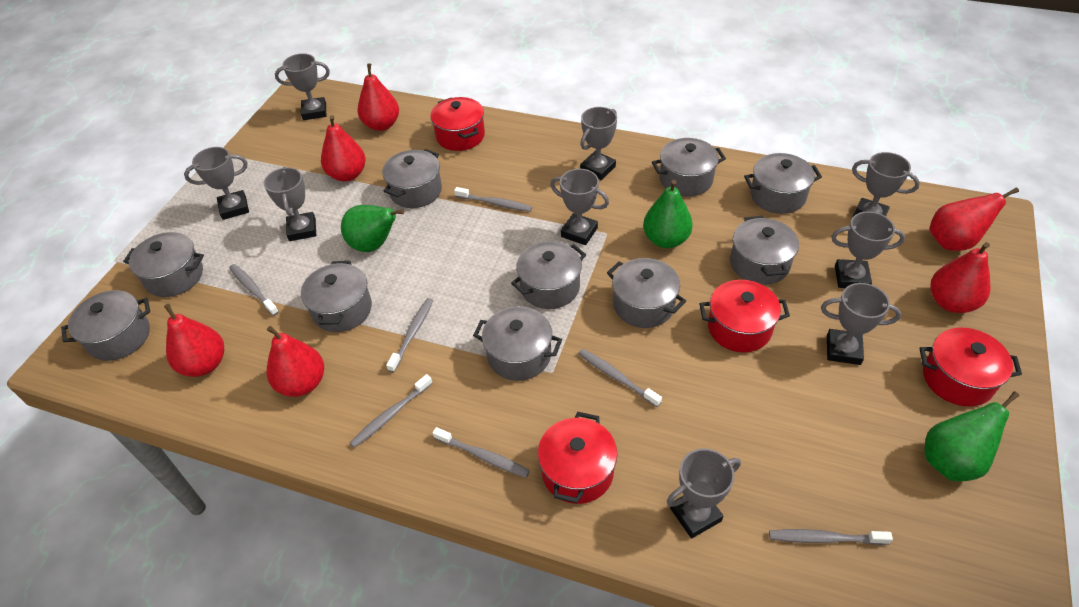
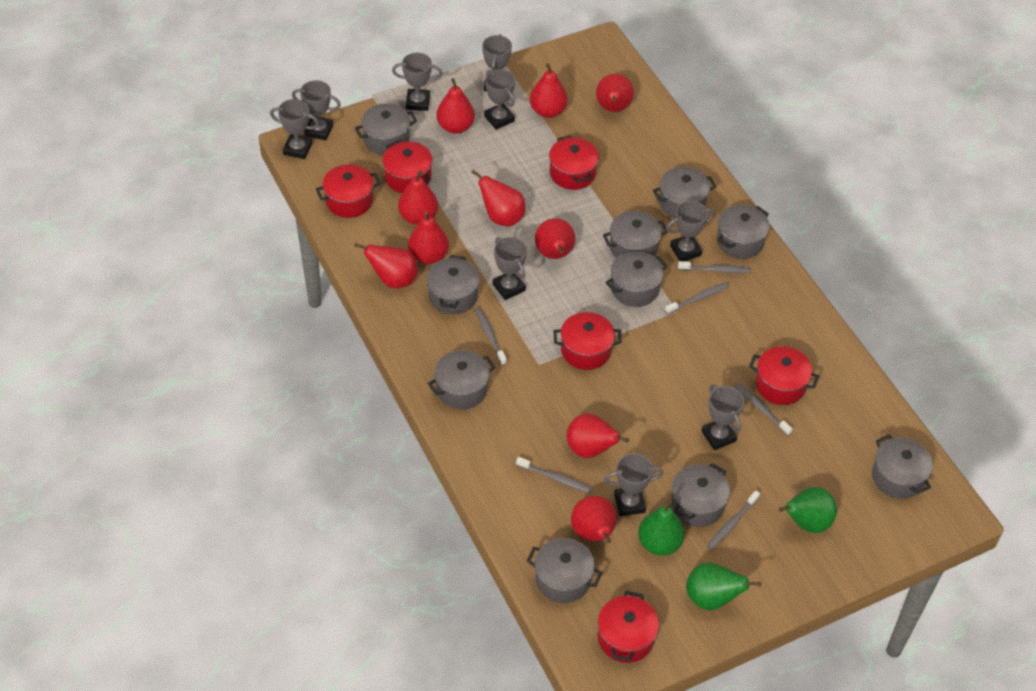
grey toothbrush: 7 -> 6
red pear: 6 -> 10
red pot: 4 -> 6

